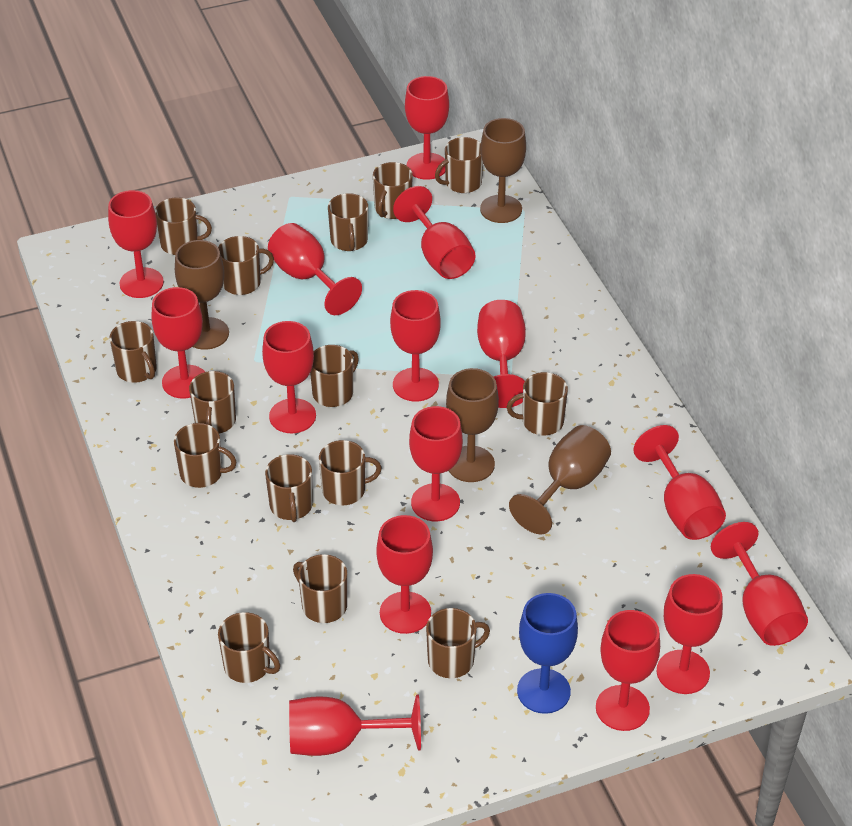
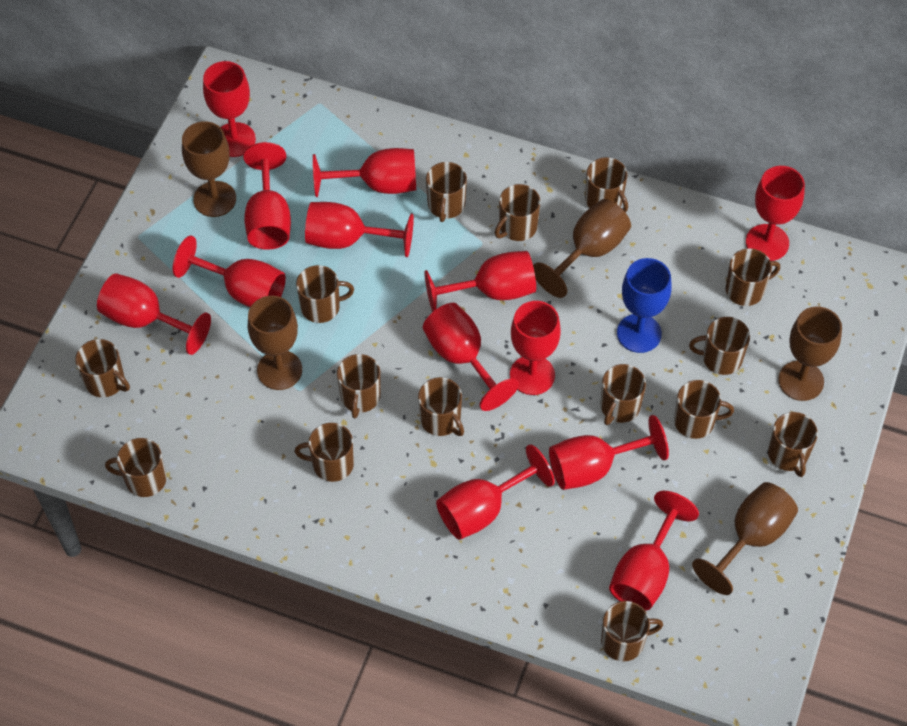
brown goblet: 4 -> 5
red goblet: 15 -> 13

